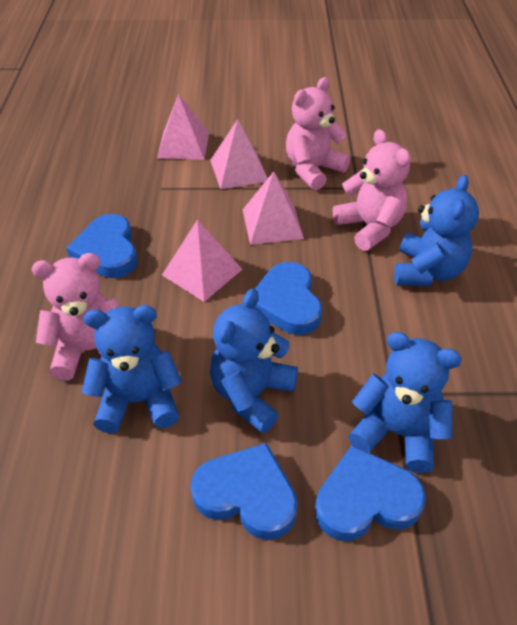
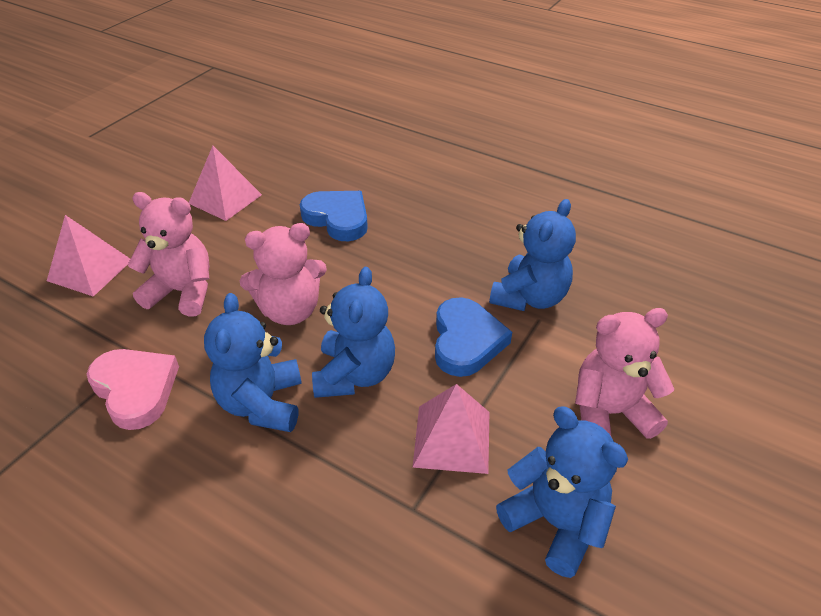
blue heart: 4 -> 2
pink heart: 0 -> 1
pink pyramid: 4 -> 3

